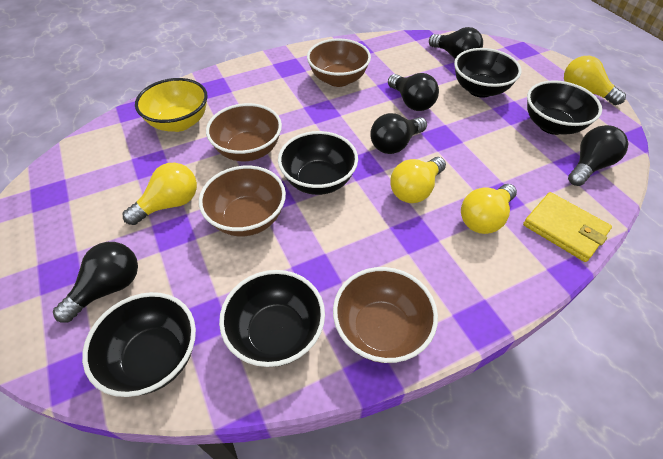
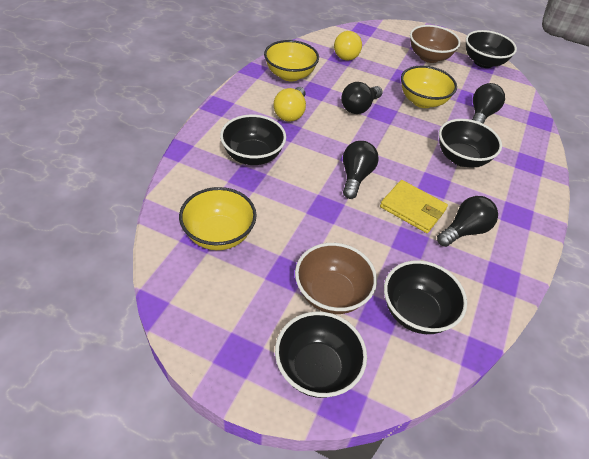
black light bulb: 5 -> 4
brown bowl: 4 -> 2
yellow bowl: 1 -> 3
yellow light bulb: 4 -> 2

